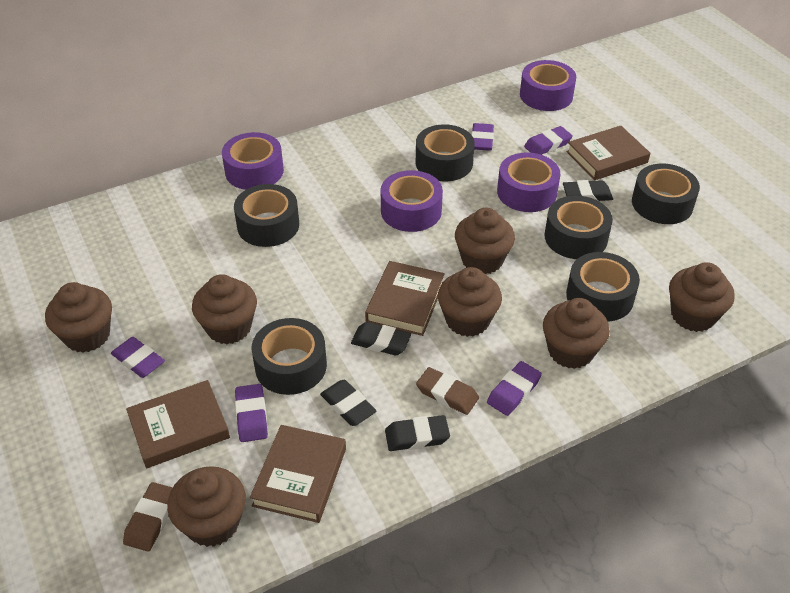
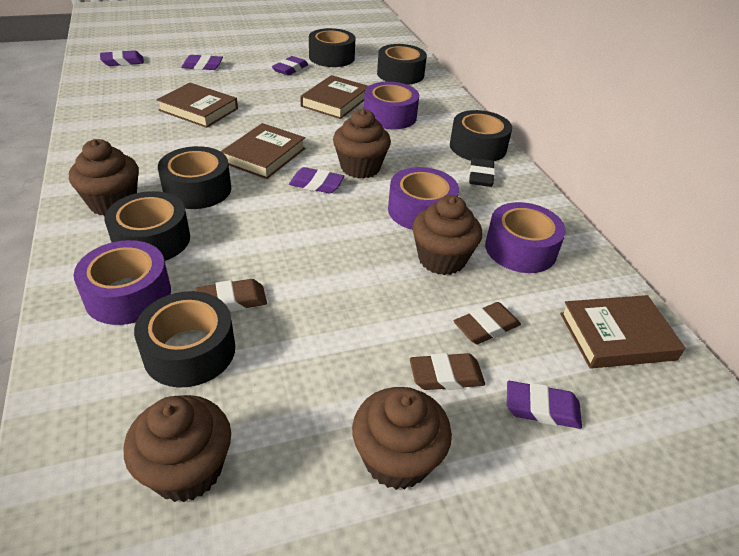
black eraser: 4 -> 1
brown cupcake: 7 -> 5
brown eraser: 2 -> 3

